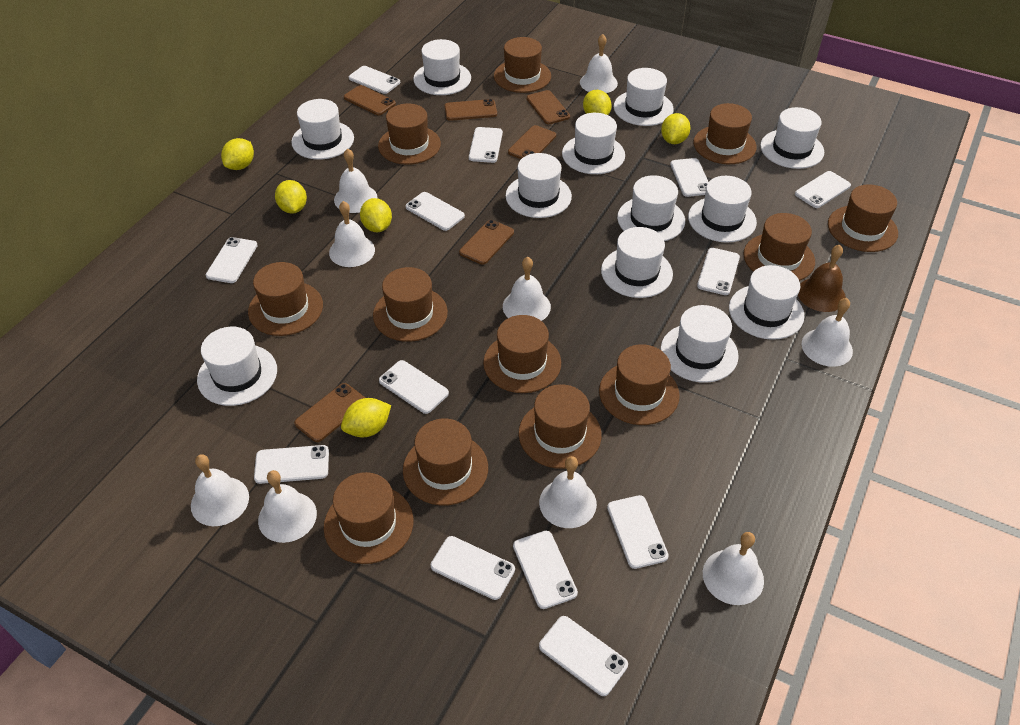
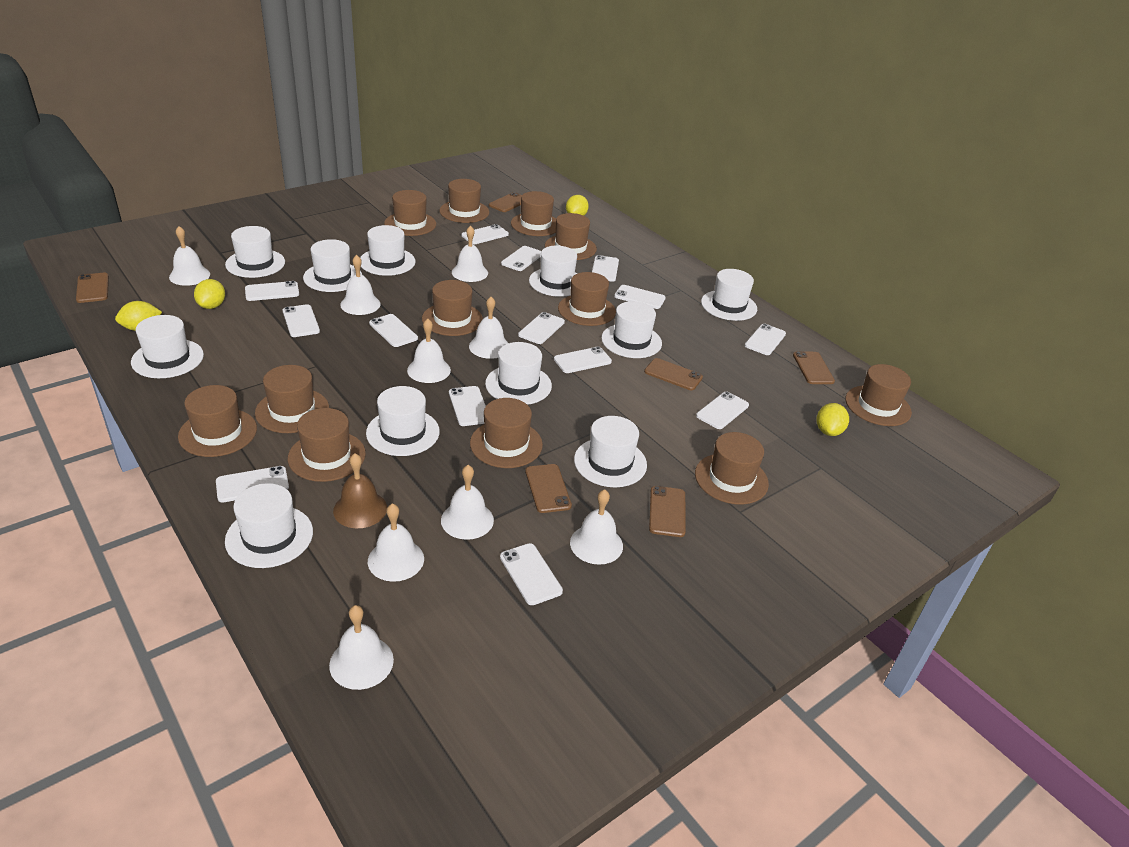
white hat: 12 -> 11
white phone: 13 -> 14
yellow lemon: 6 -> 4

